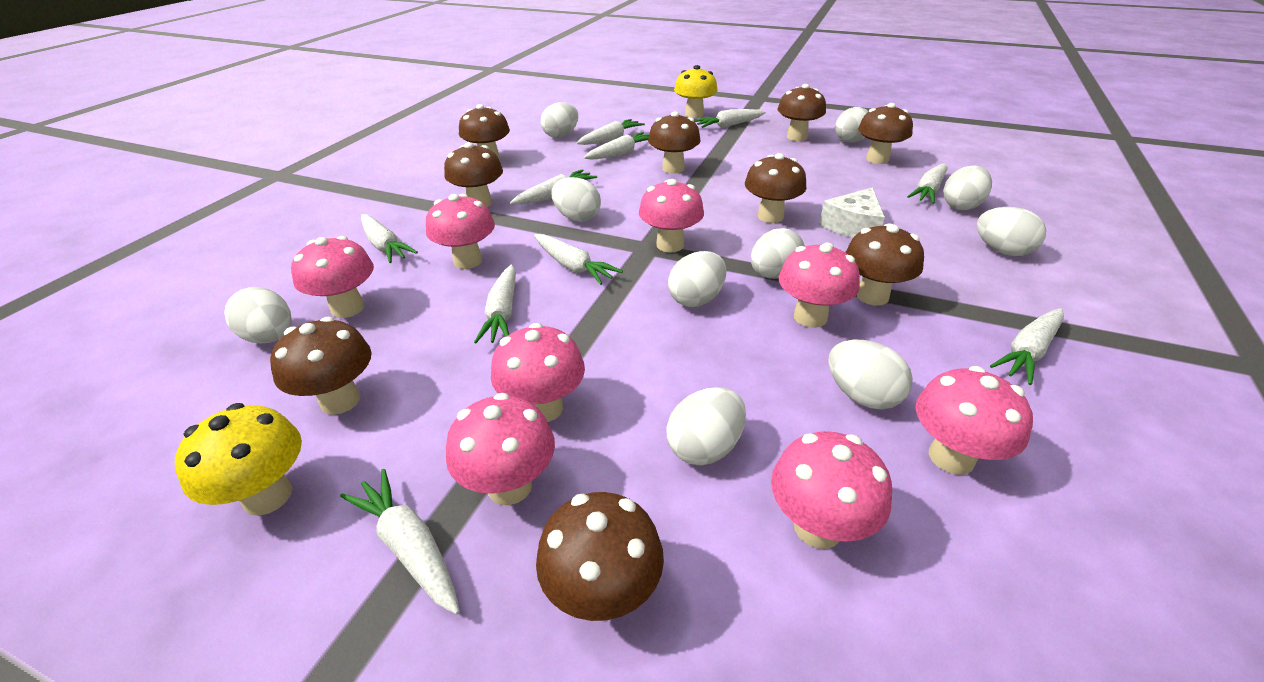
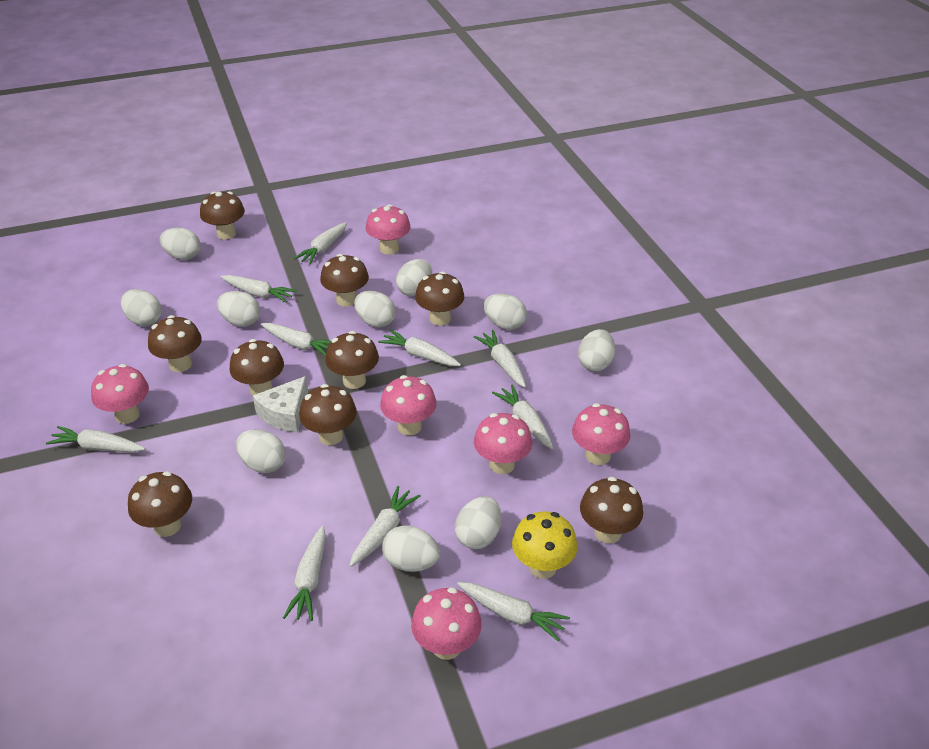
pink mushroom: 8 -> 6
yellow mushroom: 2 -> 1

